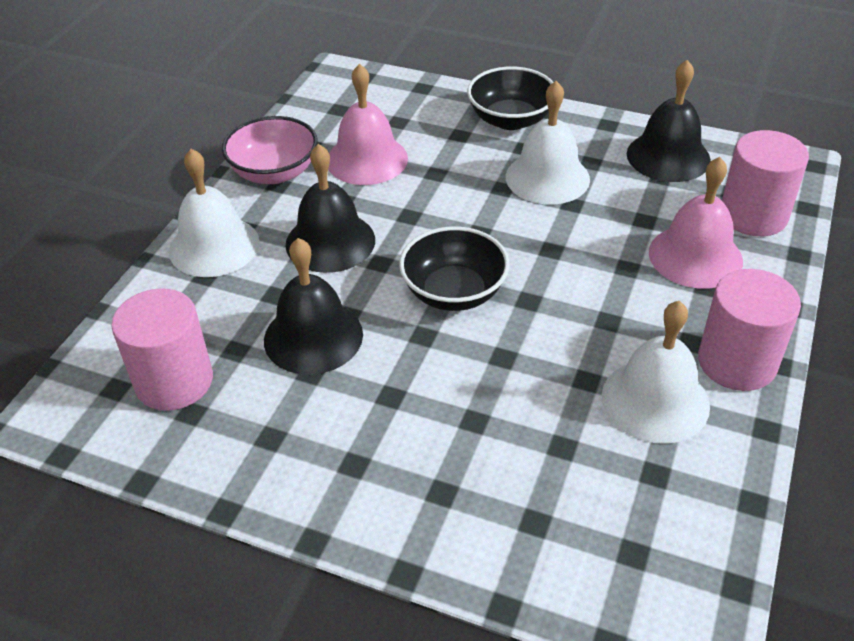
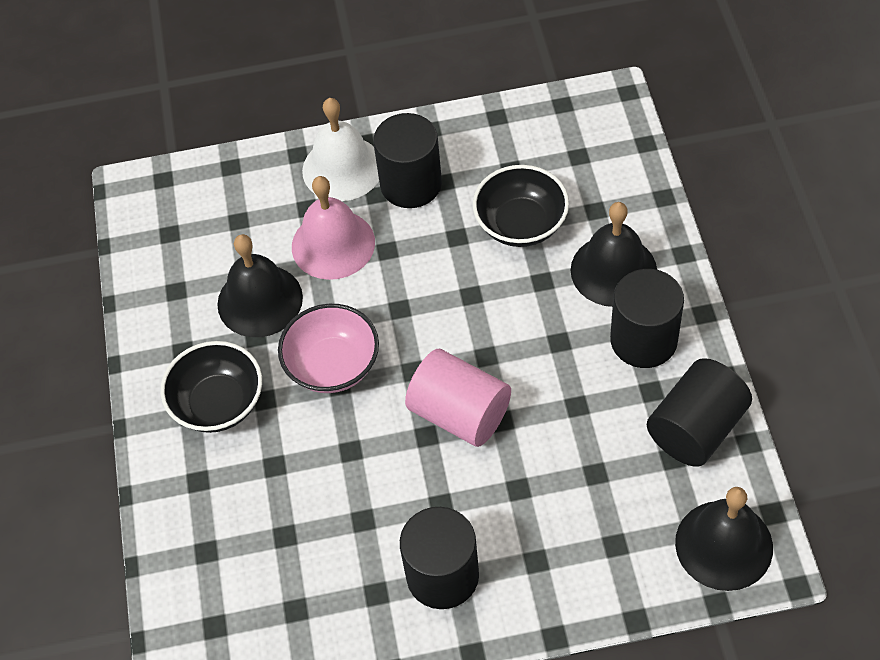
black cylinder: 0 -> 4
pink bell: 2 -> 1
pink cylinder: 3 -> 1
white bell: 3 -> 1

